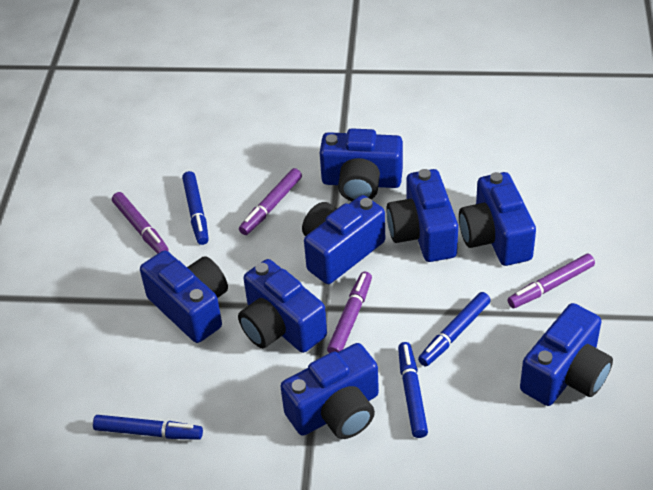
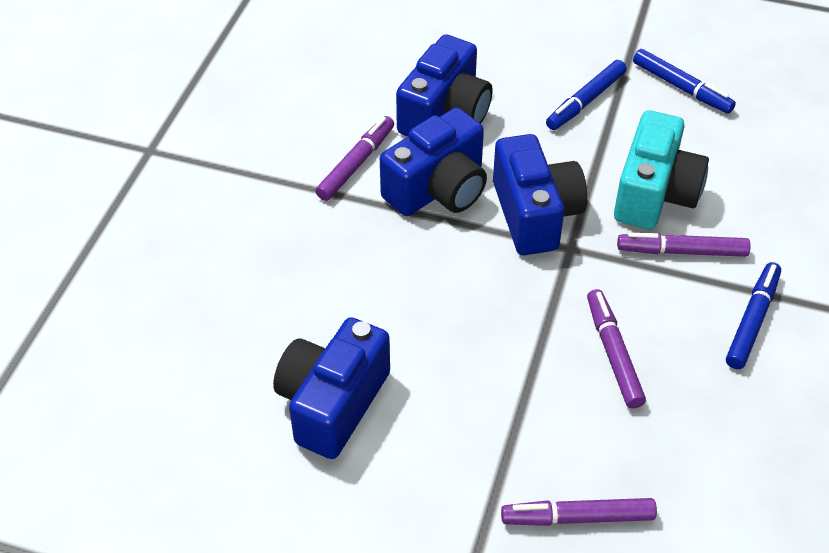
blue camera: 8 -> 4
blue marker: 4 -> 3
turquoise camera: 0 -> 1

